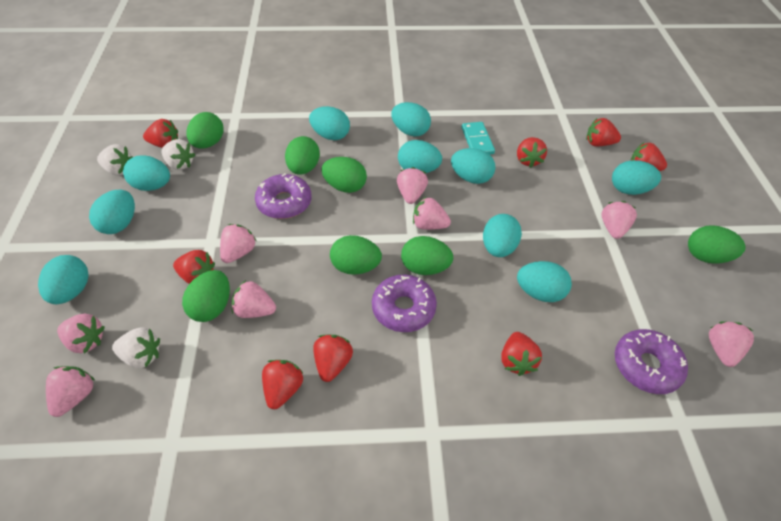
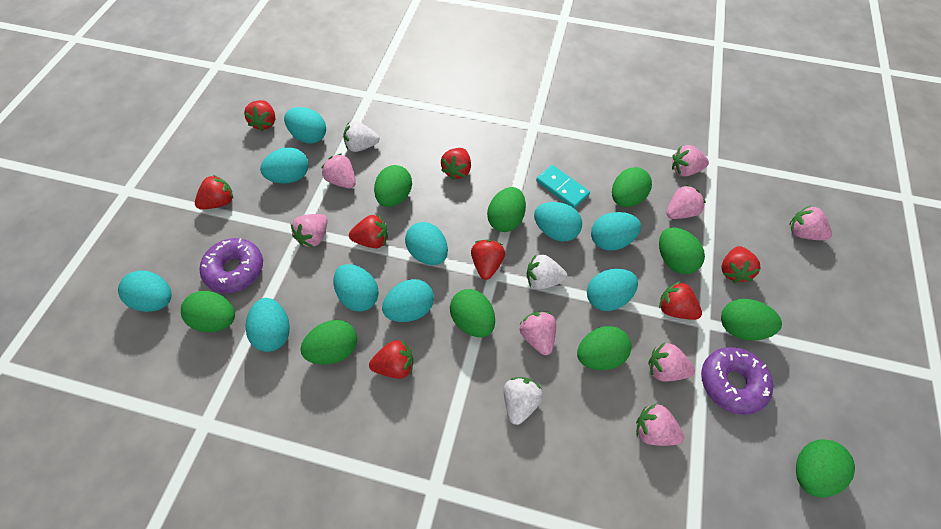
green egg: 7 -> 10
purple donut: 3 -> 2

